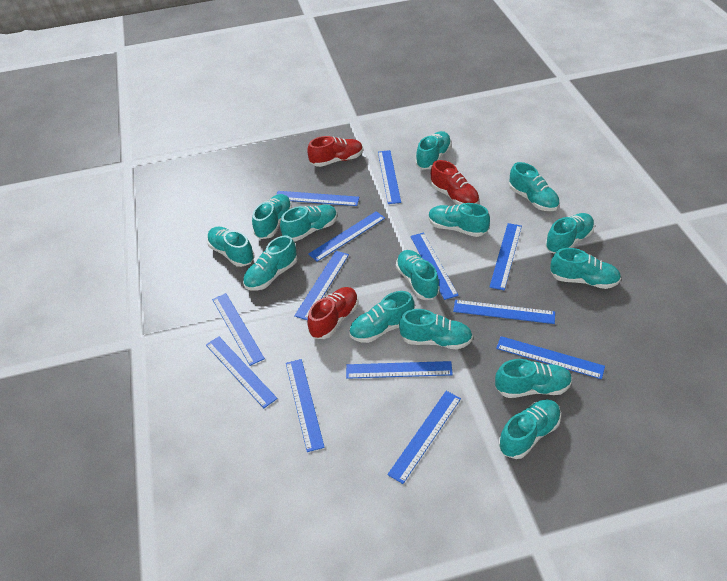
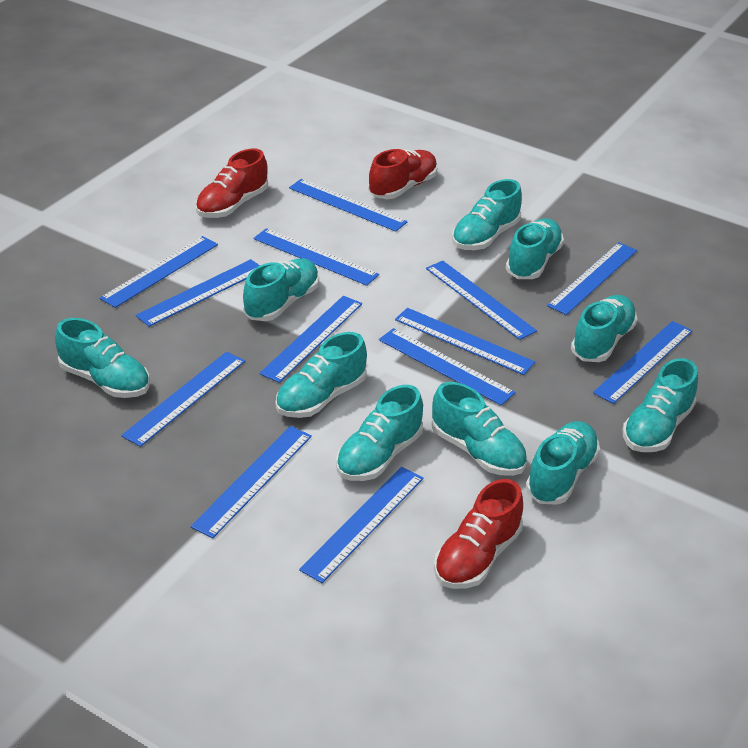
turquoise shoe: 14 -> 10

